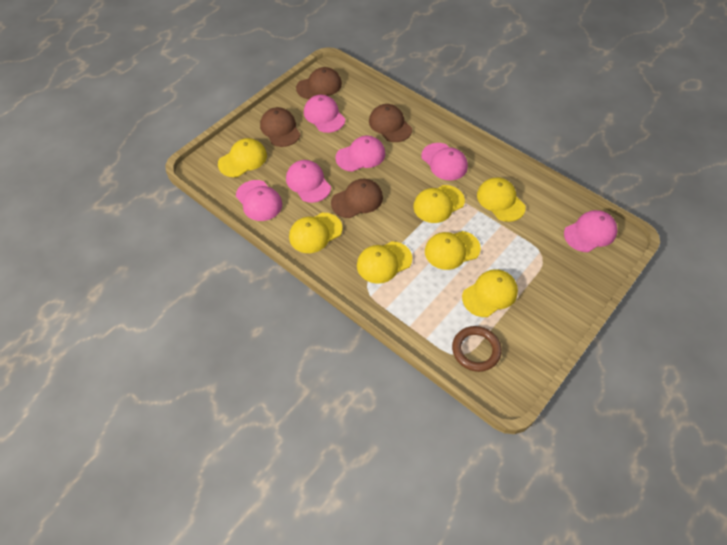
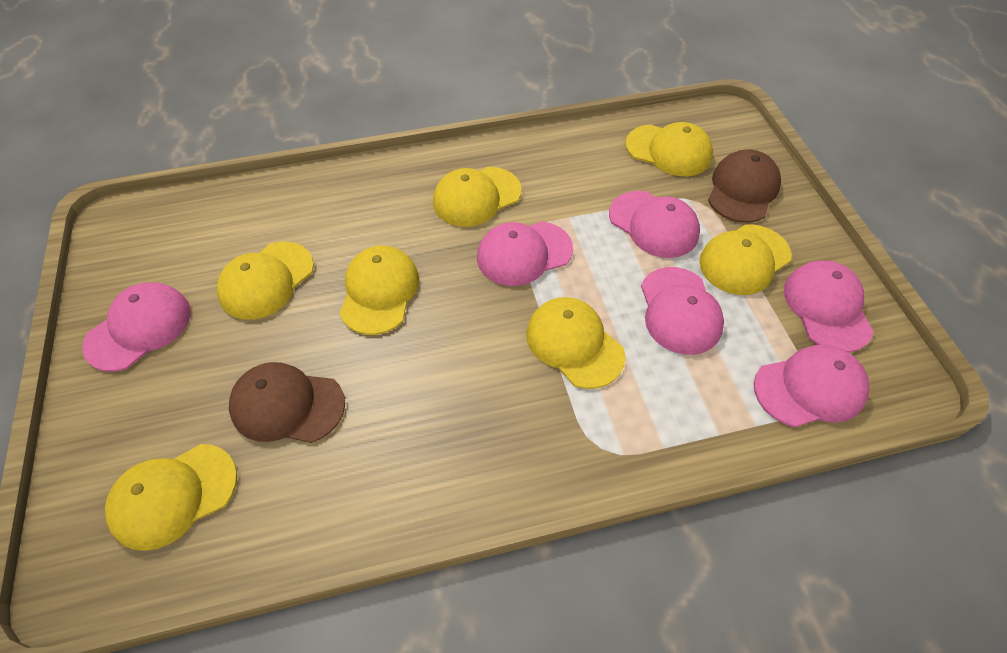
brown cap: 4 -> 2
brown ring: 1 -> 0

